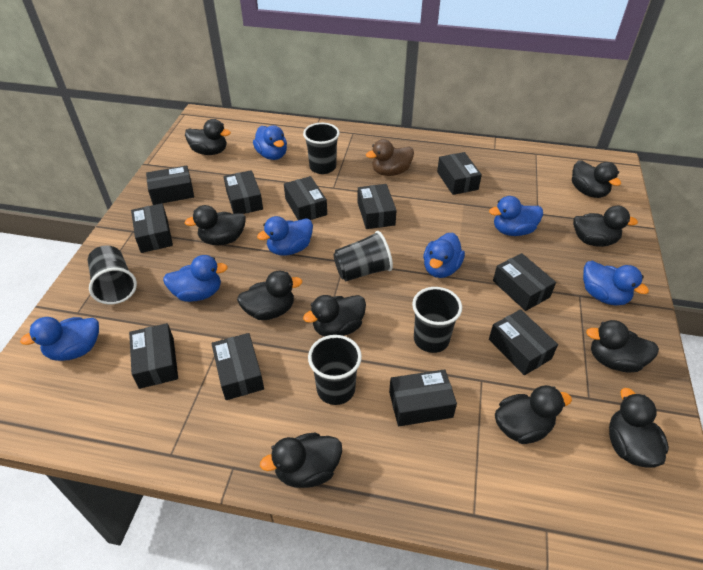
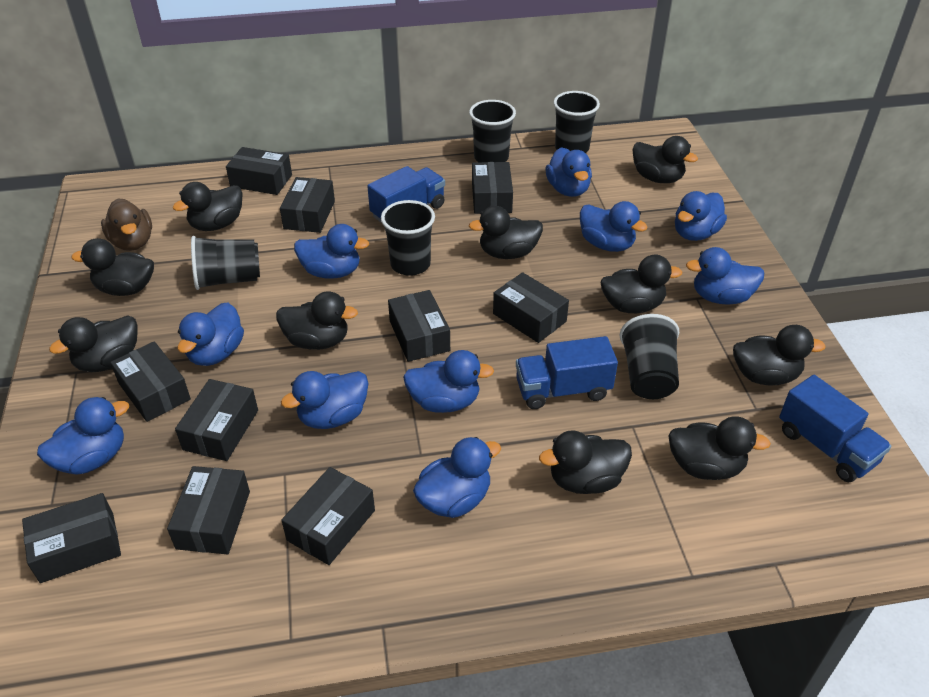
black box: 11 -> 10
blue duck: 7 -> 10
blue truck: 0 -> 3

